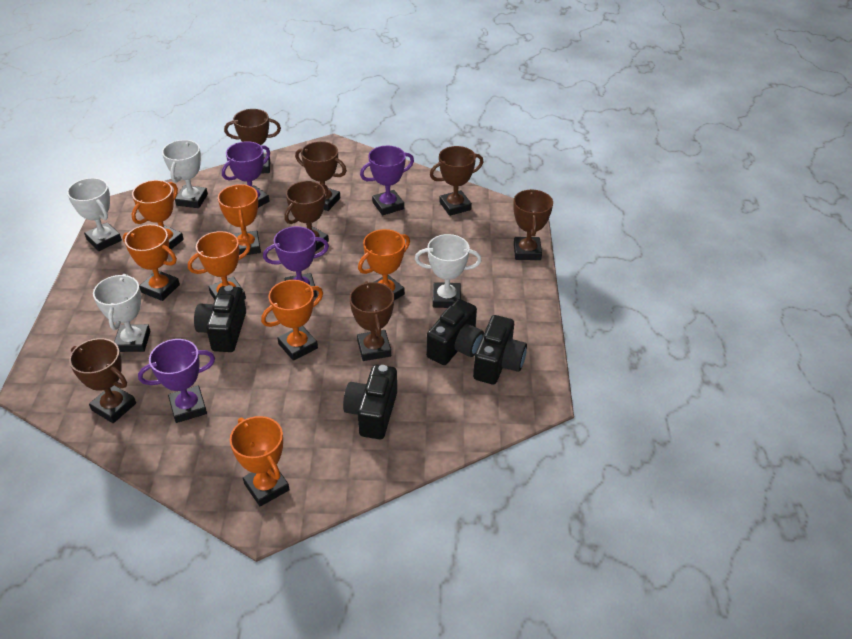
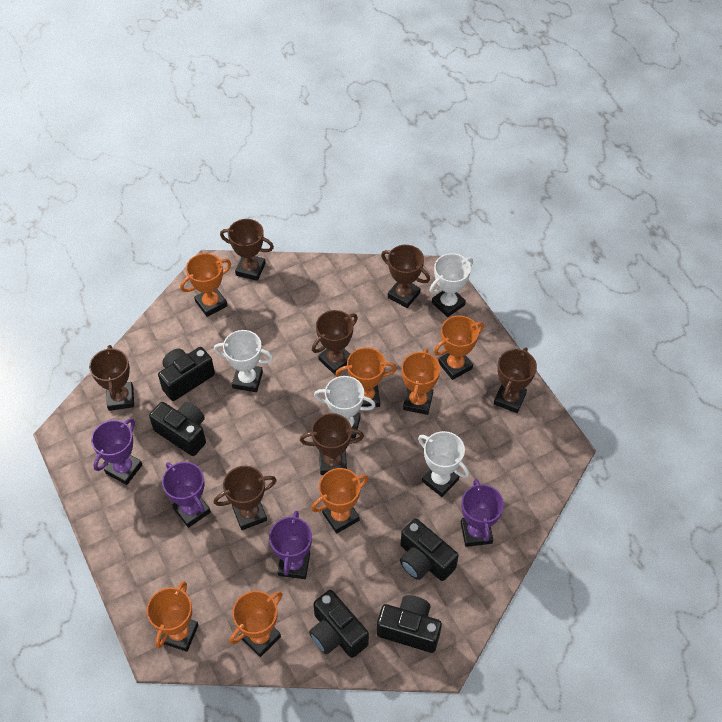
black camera: 4 -> 5

